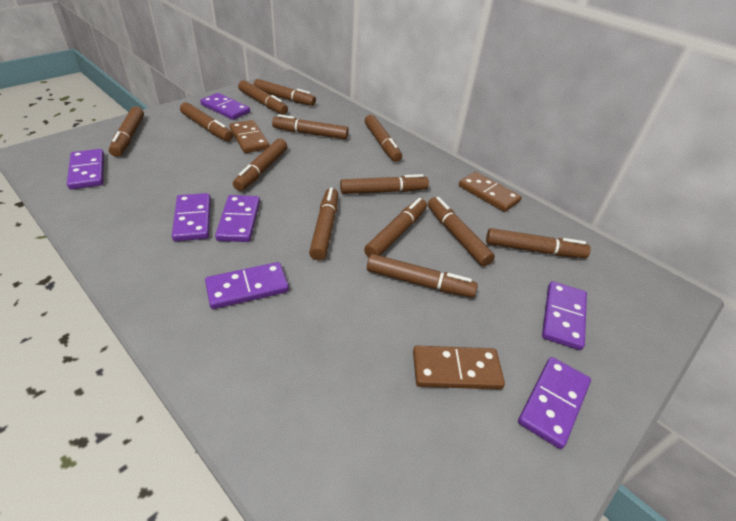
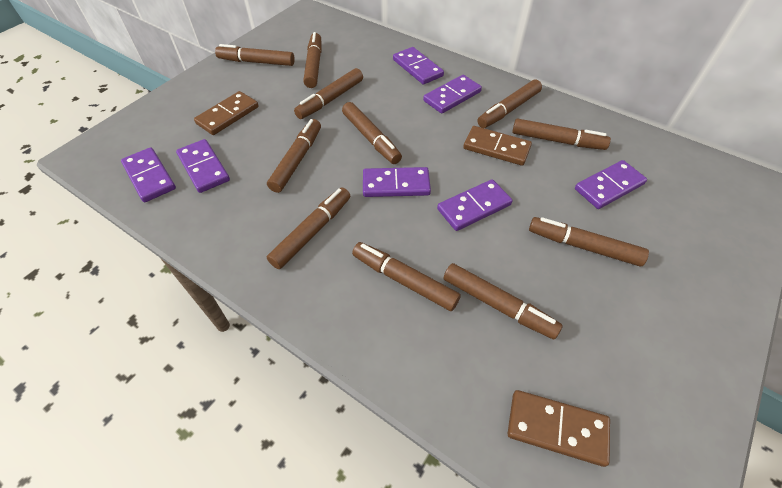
brown marker: 13 -> 11

